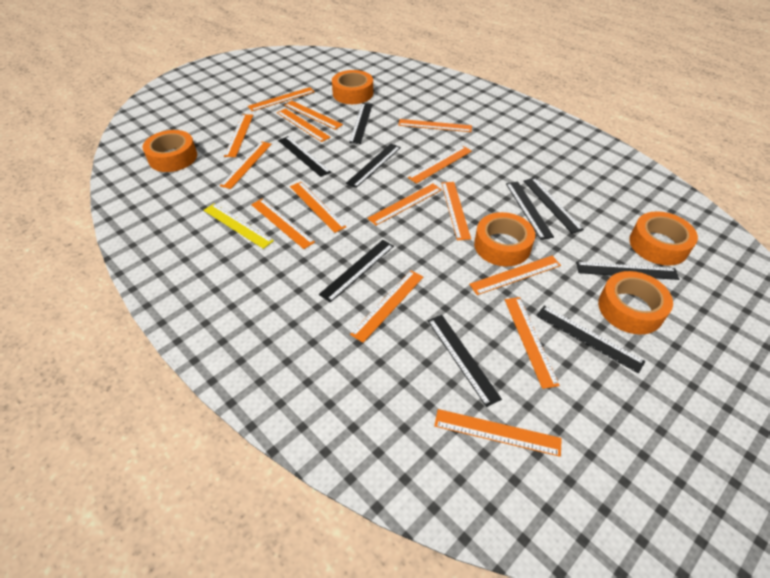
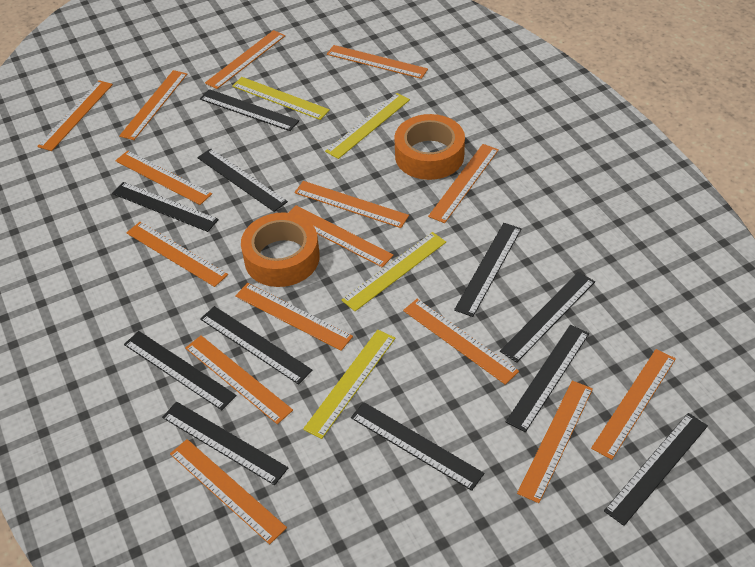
black ruler: 9 -> 11
orange tape: 5 -> 2
yellow ruler: 1 -> 4

